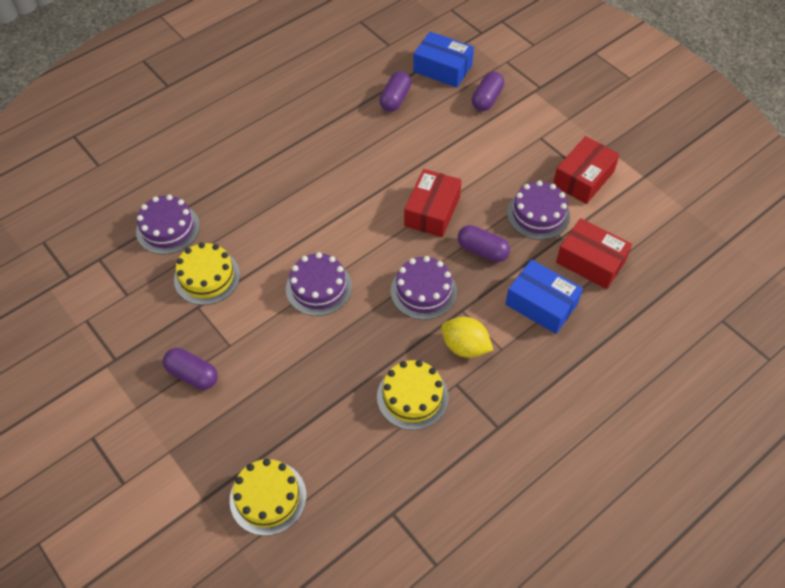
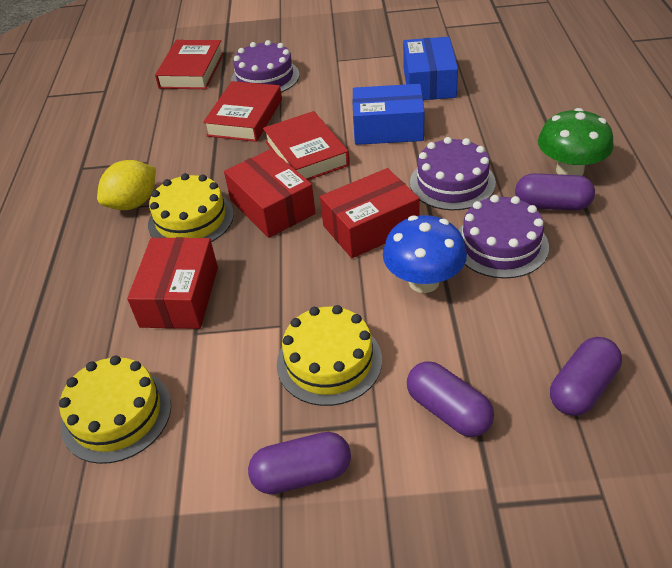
blue mushroom: 0 -> 1
green mushroom: 0 -> 1
purple cake: 4 -> 3
red book: 0 -> 3

